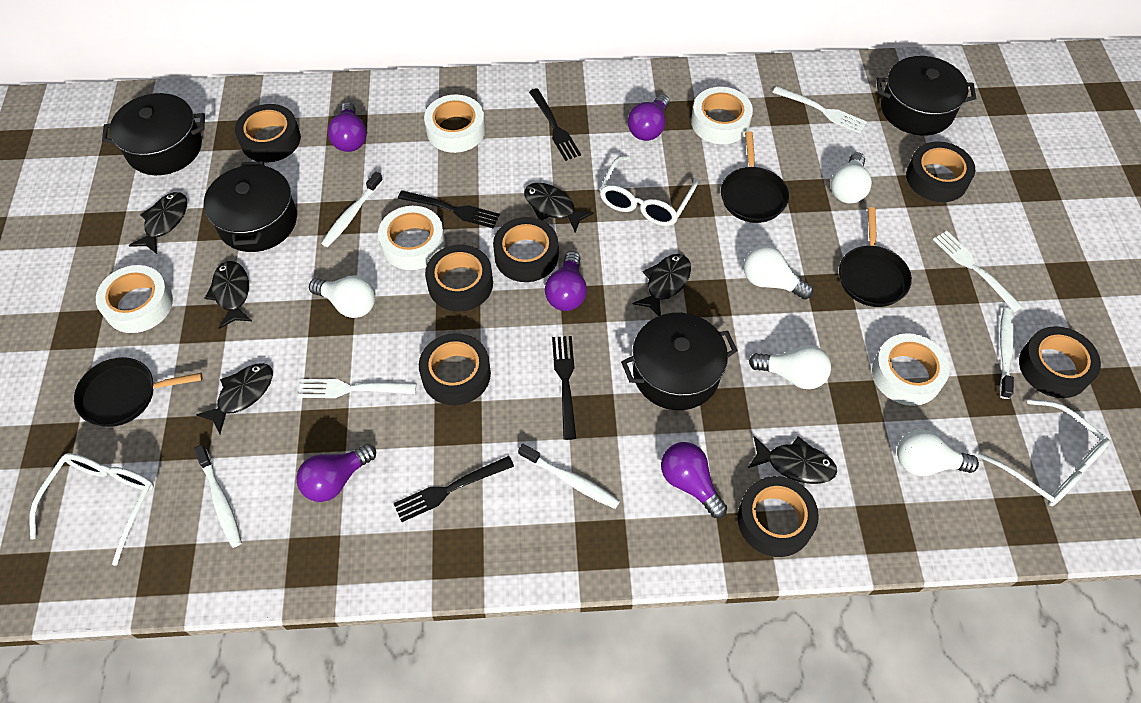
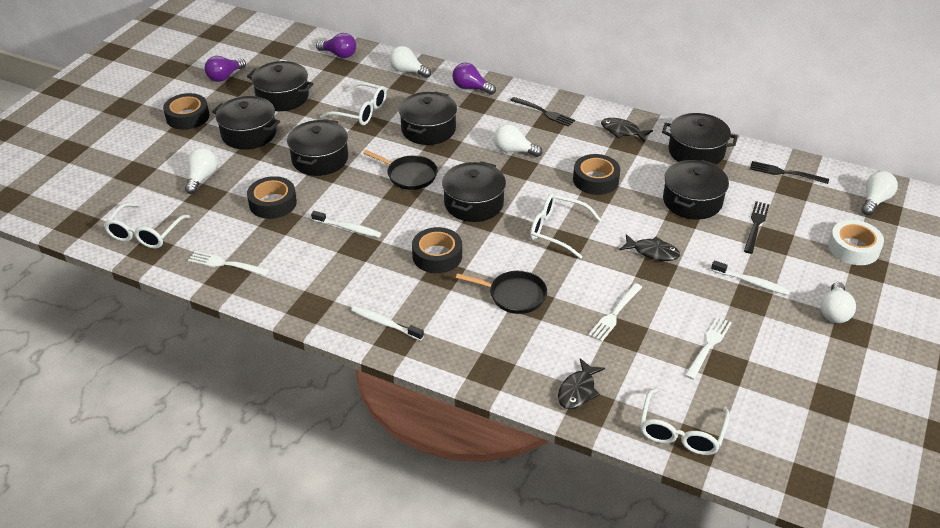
black fish: 6 -> 3
black fork: 4 -> 3
black pan: 3 -> 2
black pot: 4 -> 7
black tape: 7 -> 4
purple light bulb: 5 -> 3
white glasses: 3 -> 4
white tape: 5 -> 1
white toothbrush: 4 -> 3

